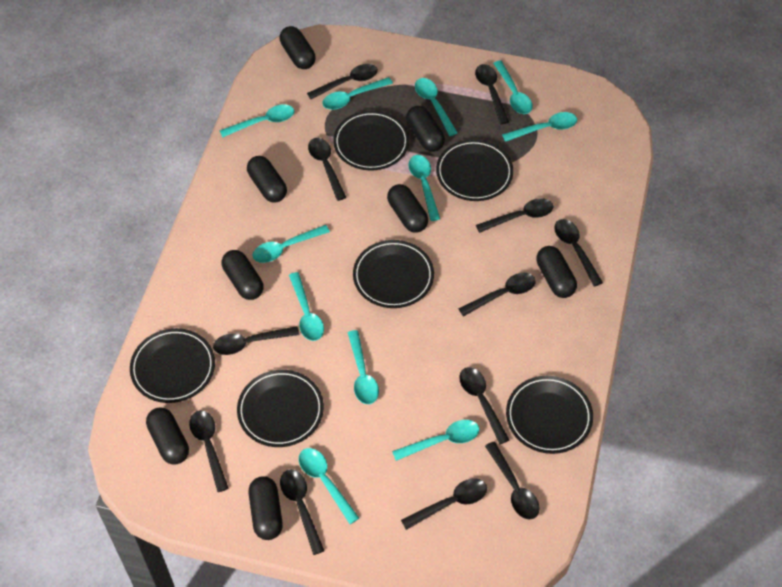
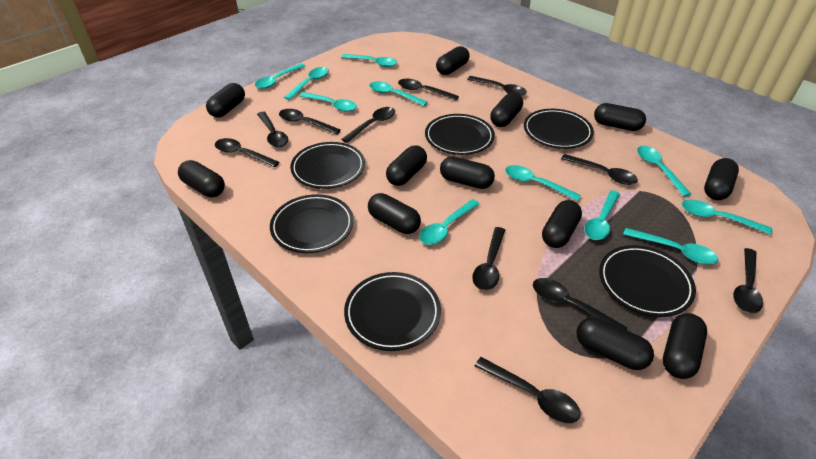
black capsule: 8 -> 12
black spoon: 12 -> 11

